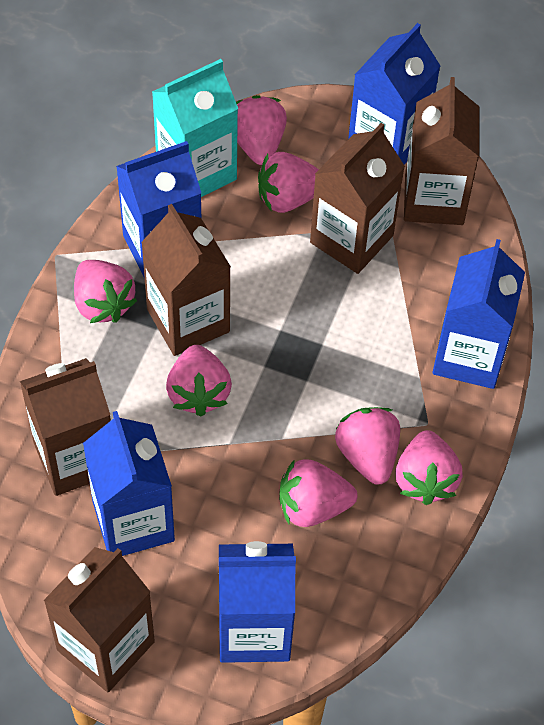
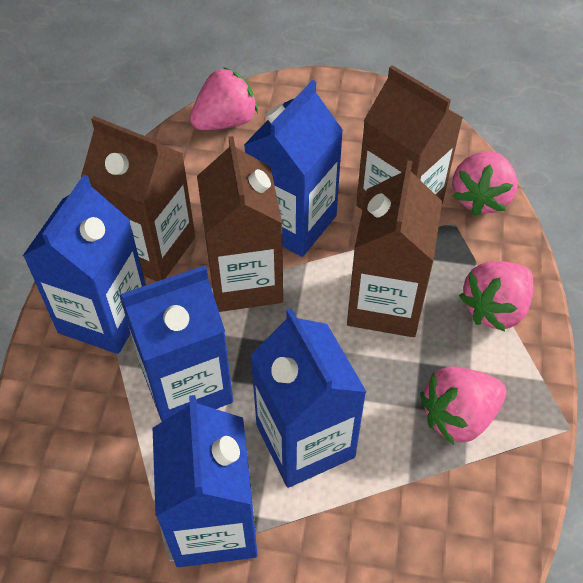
brown carton: 5 -> 4
pink strawberry: 7 -> 4
turquoise carton: 1 -> 0

